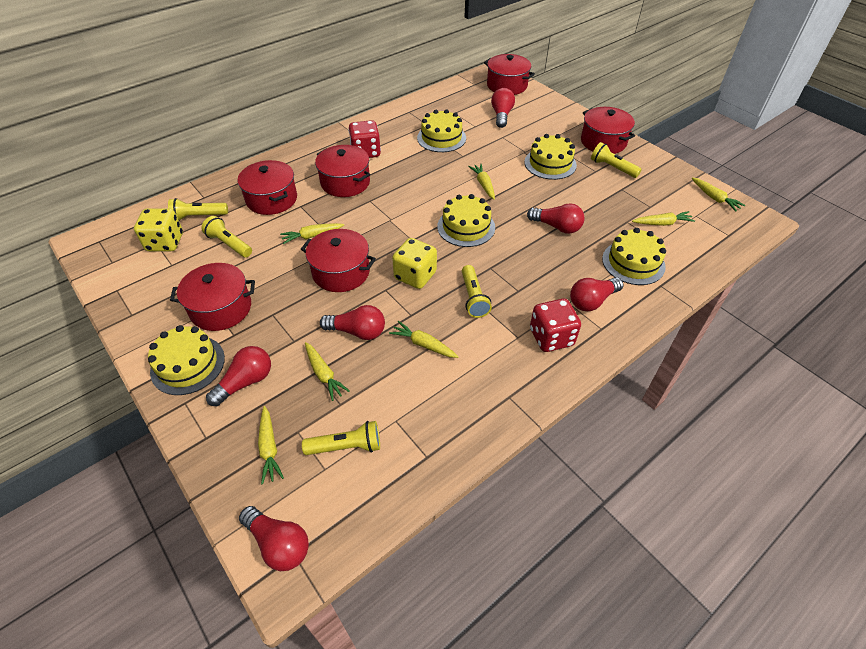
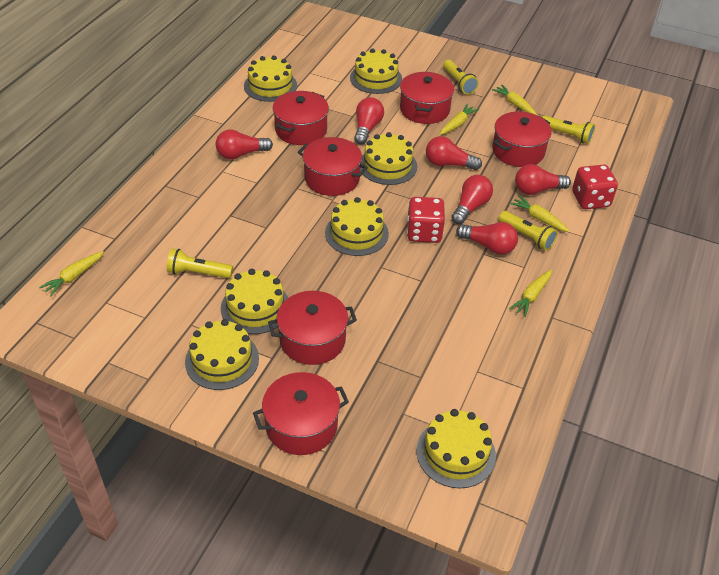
yellow cake: 5 -> 7
yellow carrot: 7 -> 5
yellow dice: 2 -> 0
yellow flashlight: 5 -> 4

